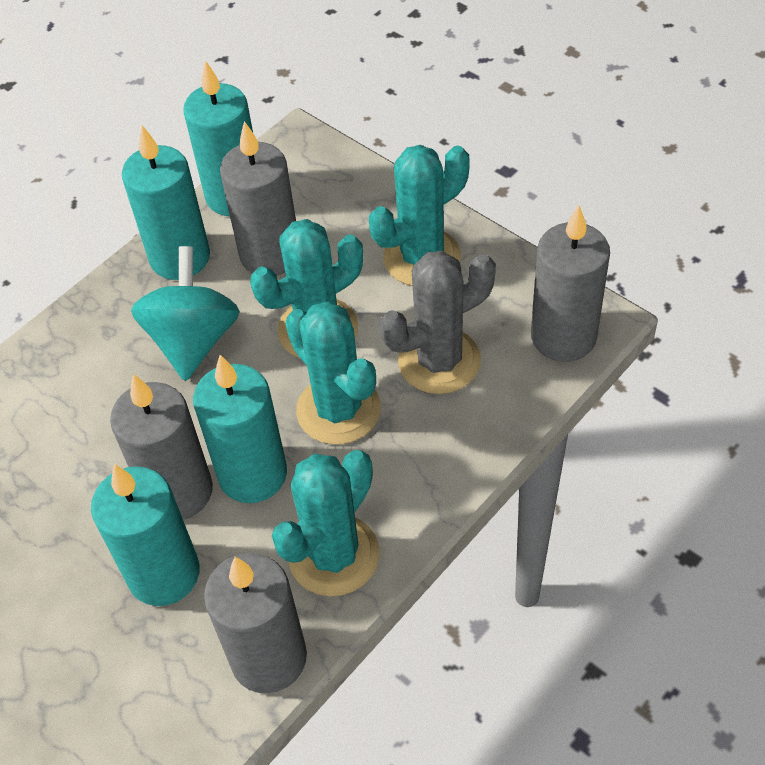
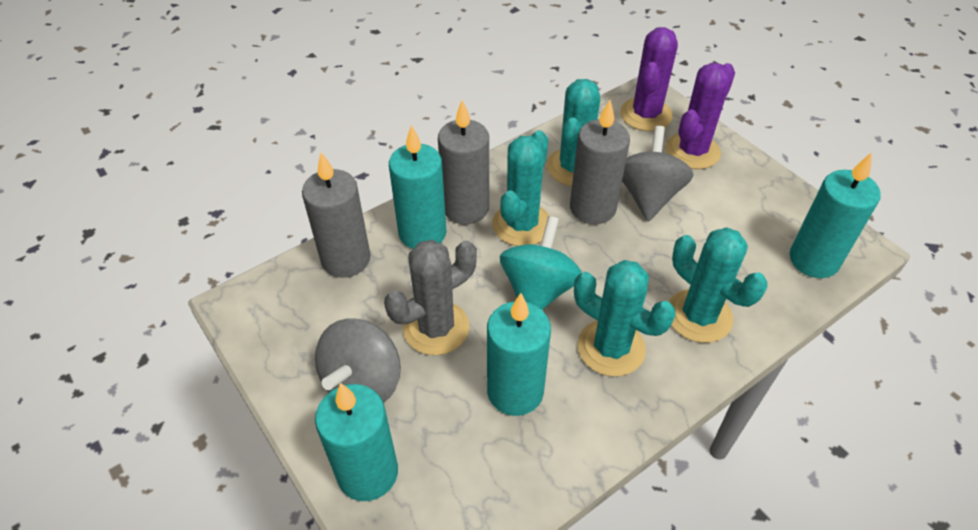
grey candle: 4 -> 3
grey spinning top: 0 -> 2
purple cactus: 0 -> 2

